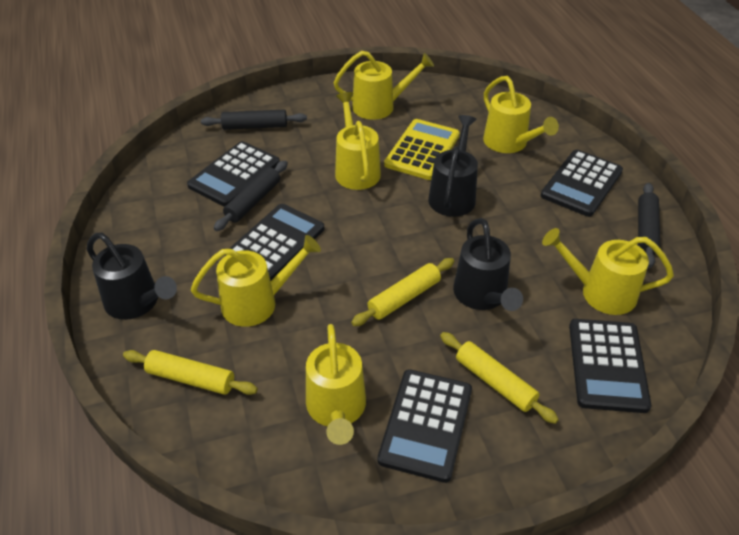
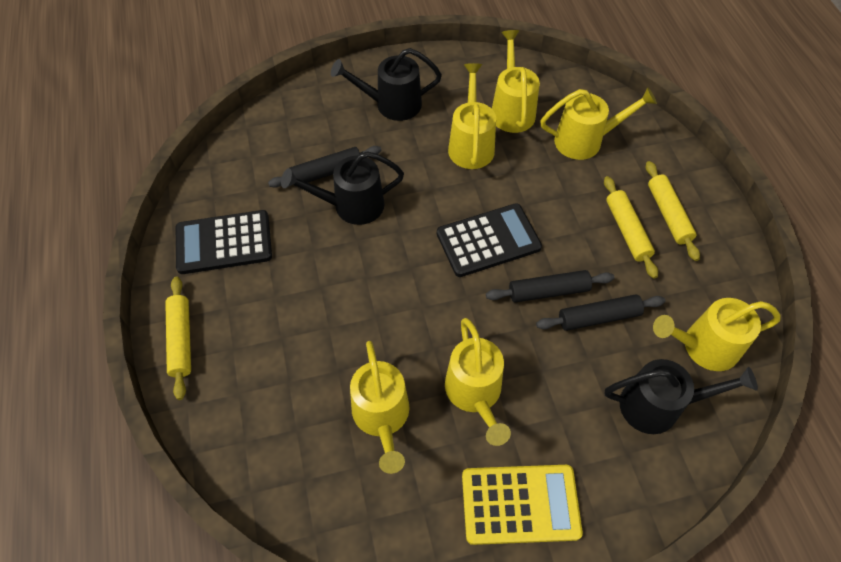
black calculator: 5 -> 2

